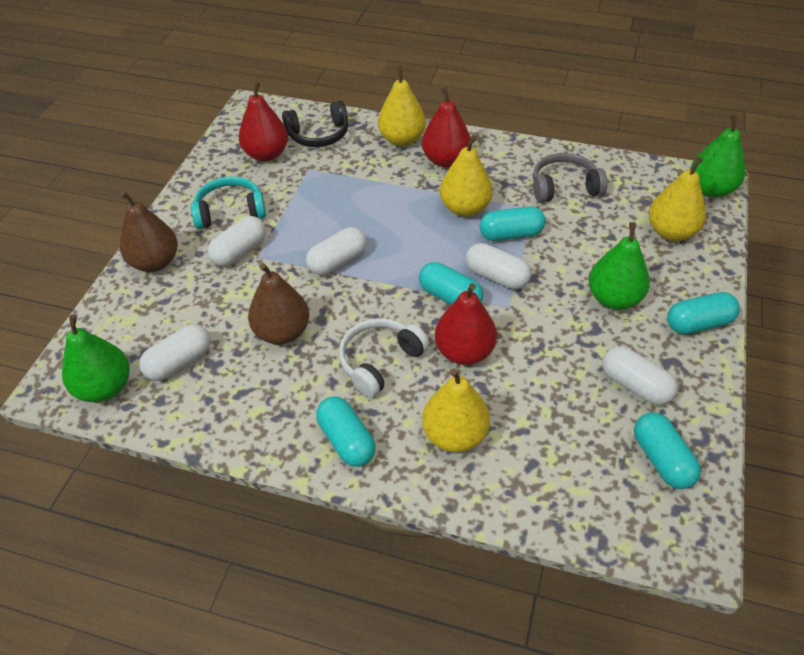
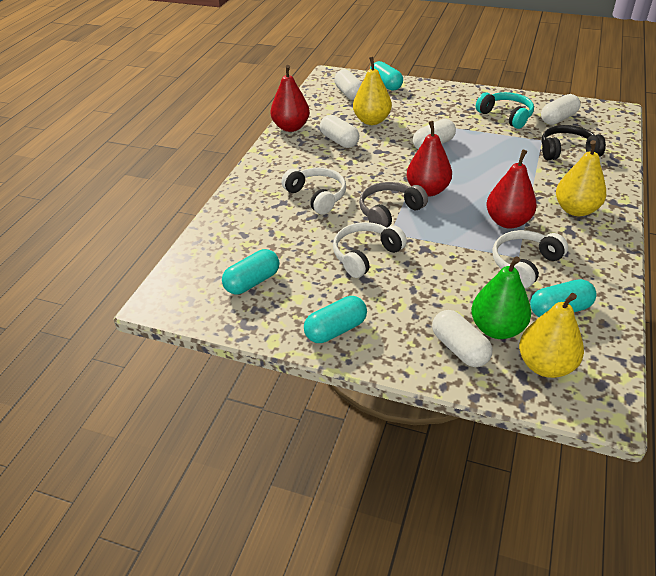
brown pear: 2 -> 0
green pear: 3 -> 1
turquoise capsule: 5 -> 4
white headphones: 1 -> 3
yellow pear: 4 -> 3

